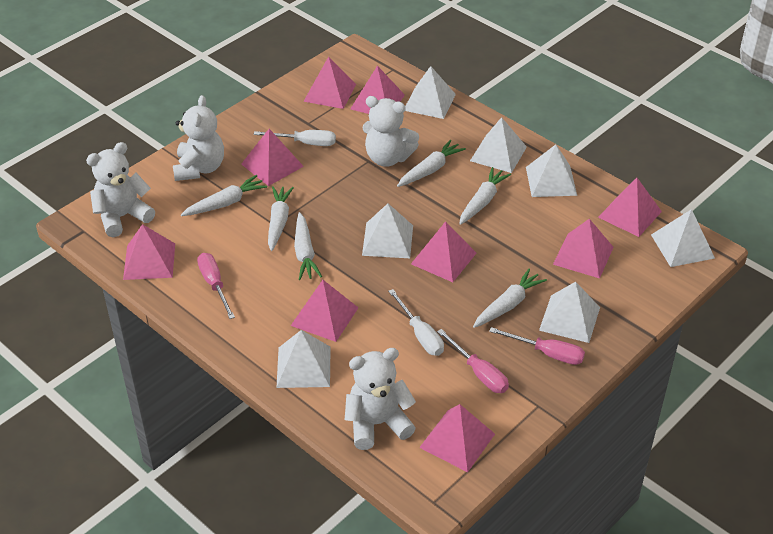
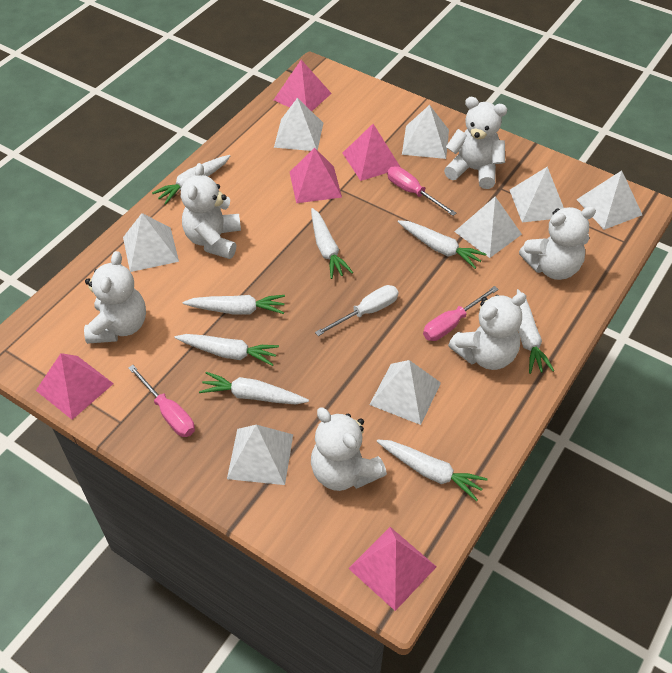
pink pyramid: 9 -> 5
white carrot: 6 -> 8
white pyramid: 7 -> 8
white screwdriver: 2 -> 1
white teddy bear: 4 -> 6

